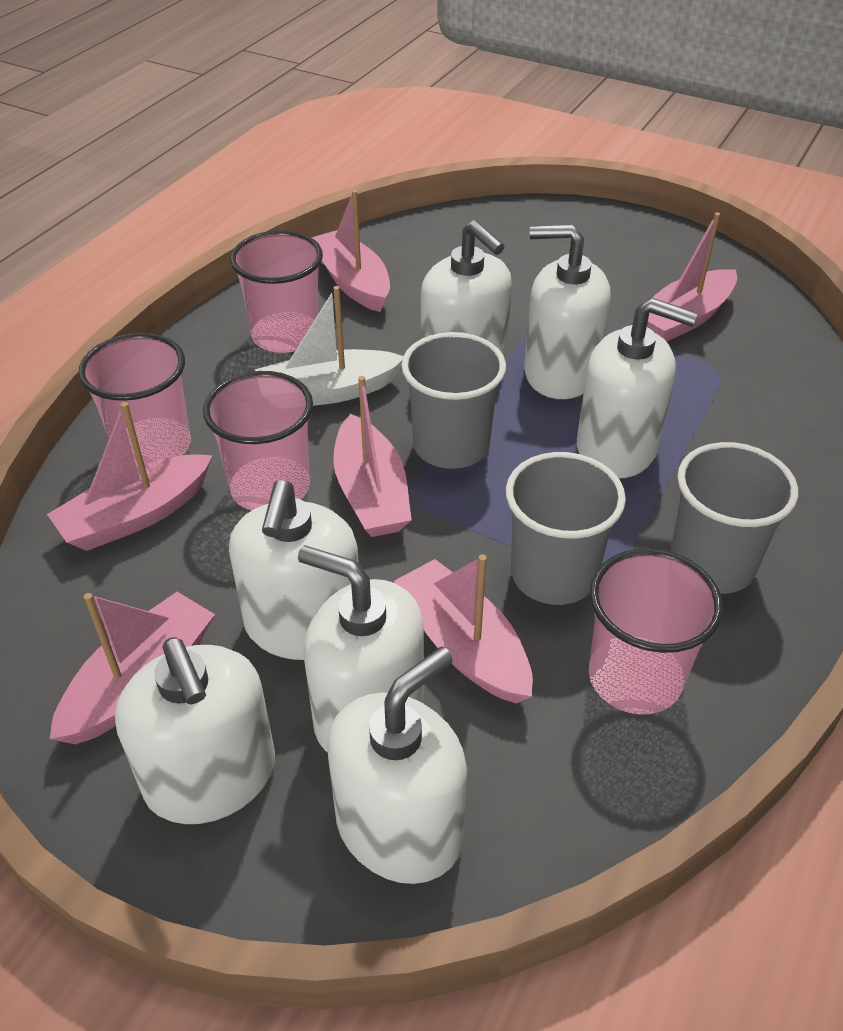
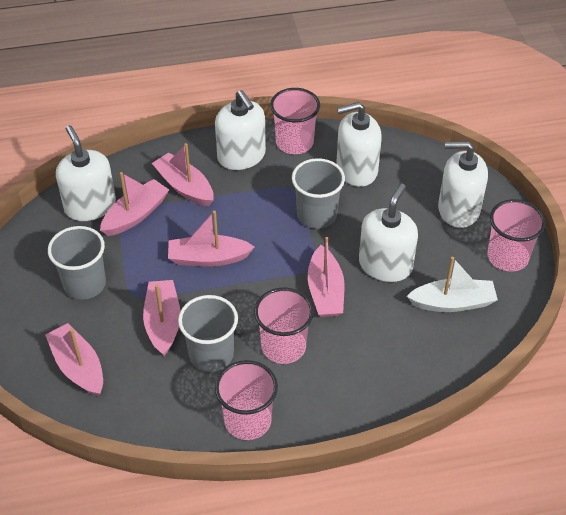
white soap dispenser: 7 -> 5

